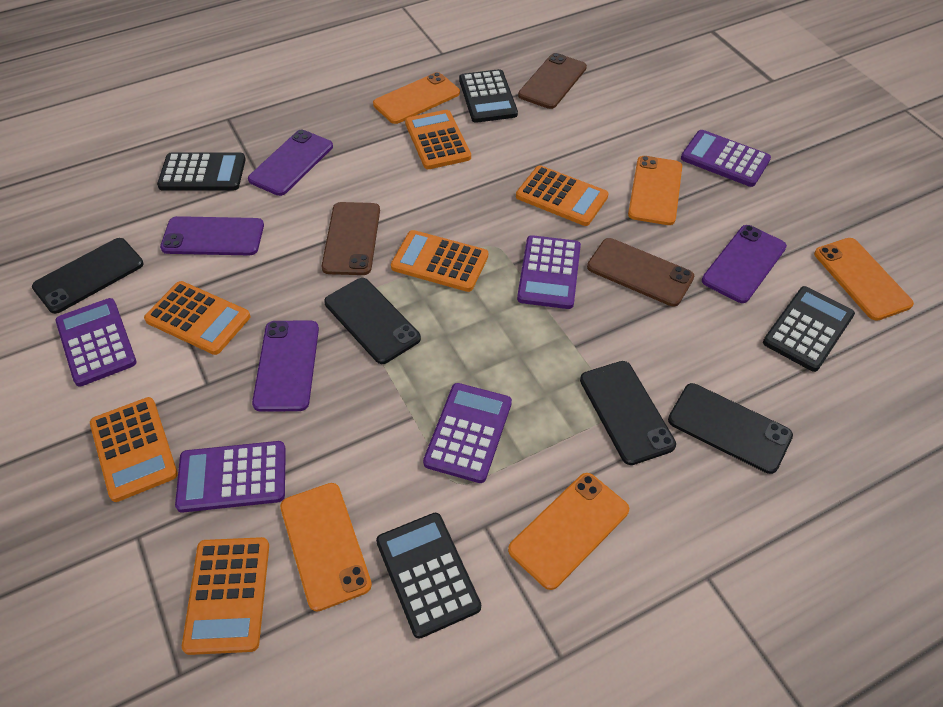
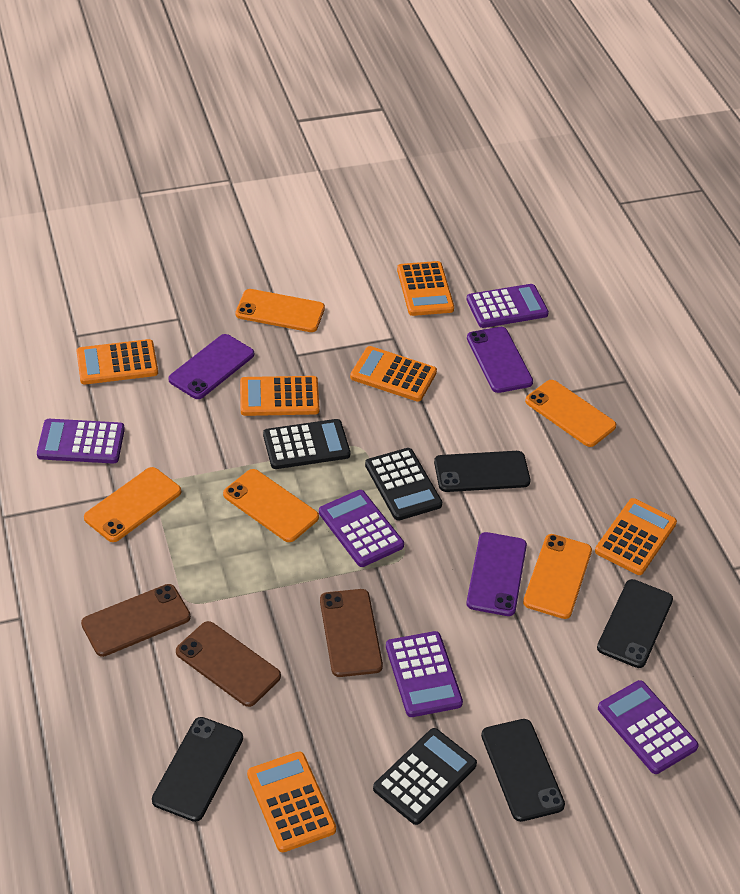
black calculator: 4 -> 3
purple phone: 4 -> 3

